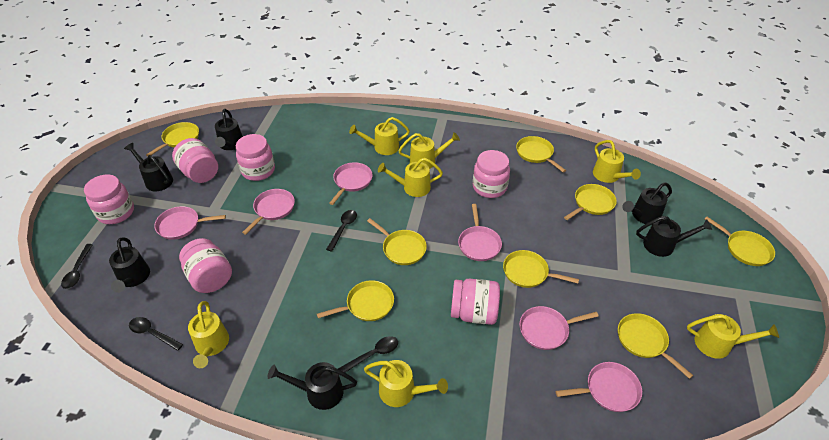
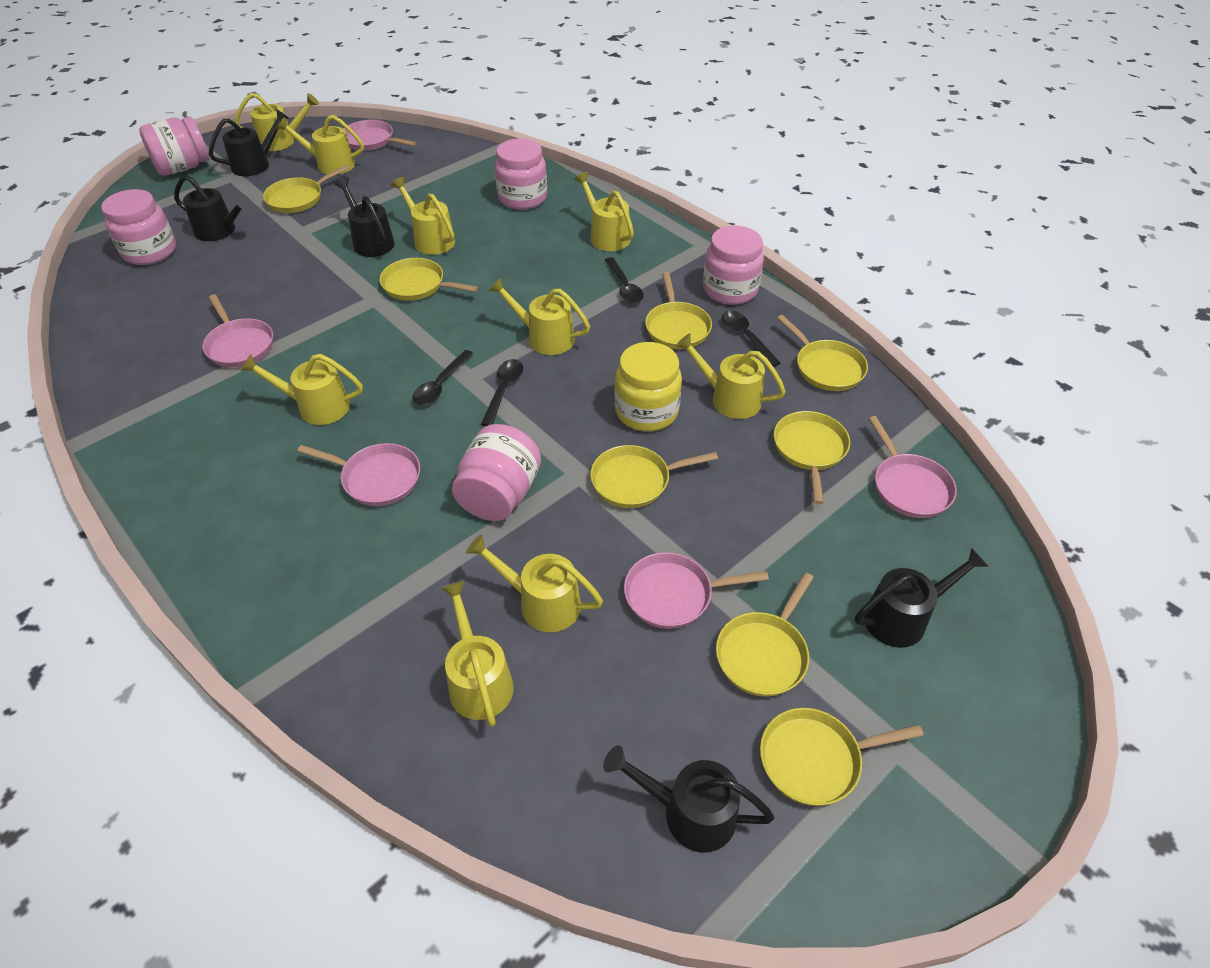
black watering can: 6 -> 5
pink jar: 6 -> 5
pink pan: 6 -> 5
yellow jar: 0 -> 1
yellow watering can: 7 -> 9

